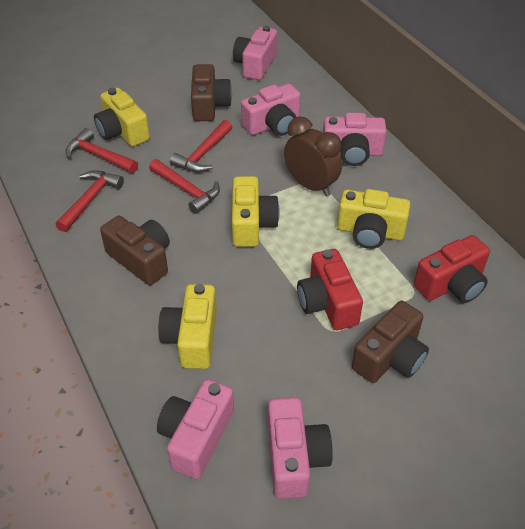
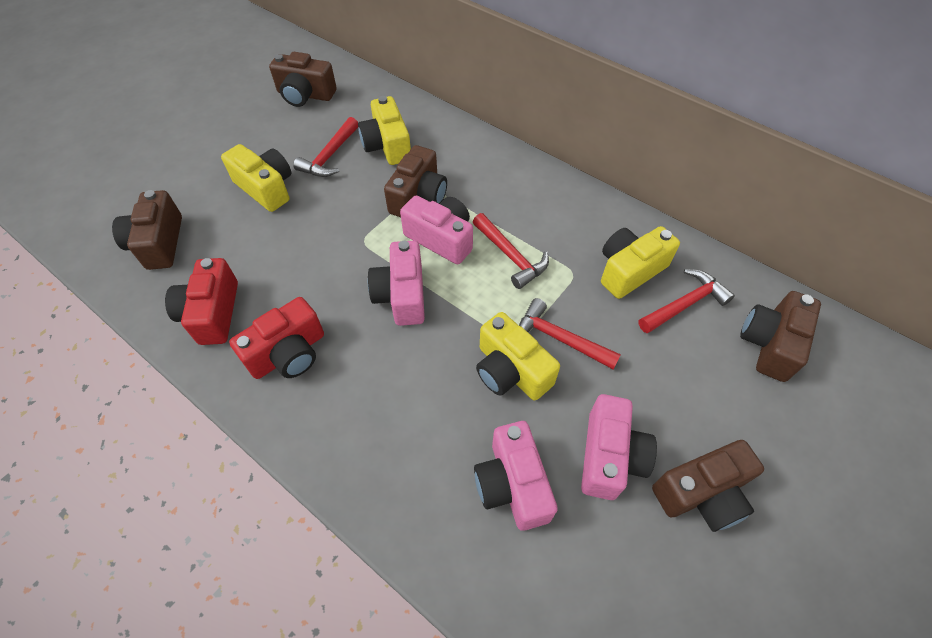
brown camera: 3 -> 5
brown clock: 1 -> 0
pink camera: 5 -> 4

